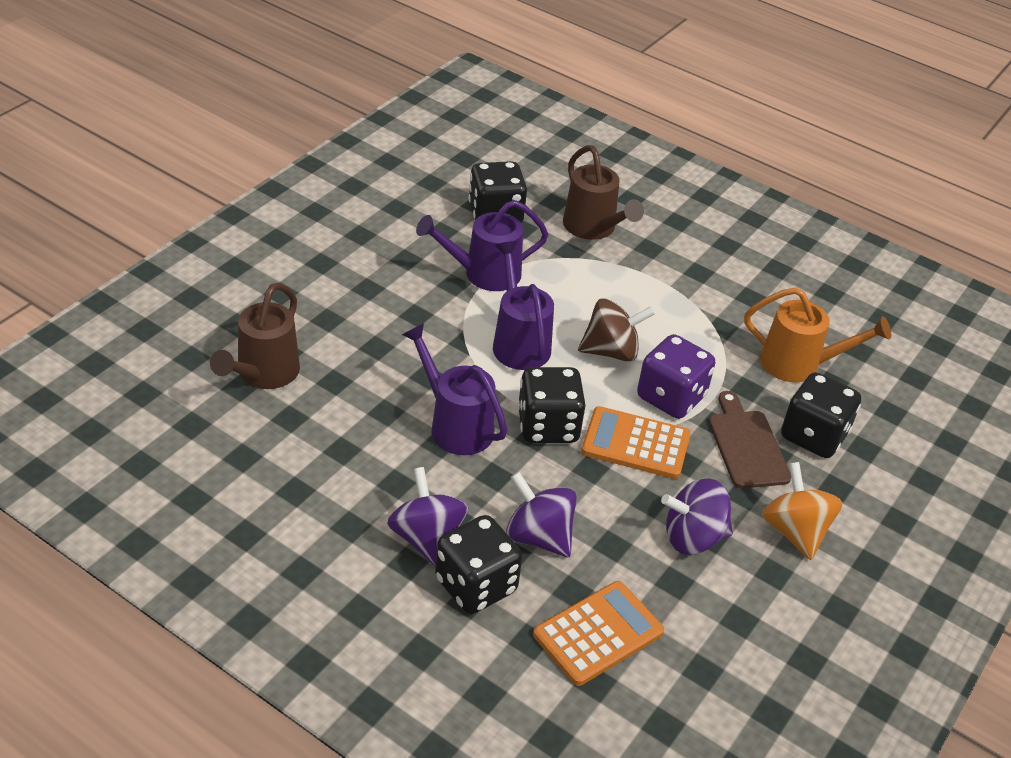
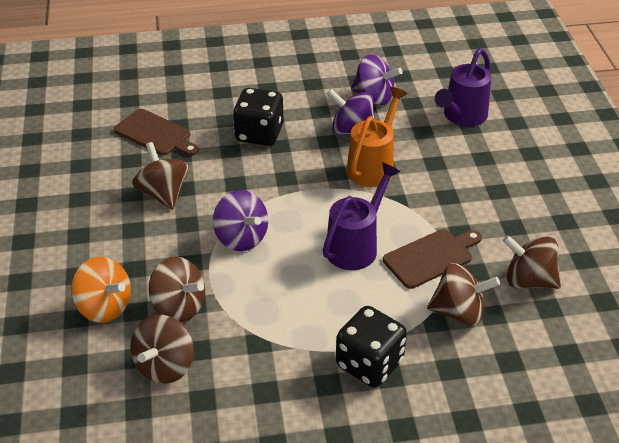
black dice: 4 -> 2
brown cutting board: 1 -> 2
brown spinning top: 1 -> 5
brown watering can: 2 -> 0
orange calculator: 2 -> 0
purple dice: 1 -> 0
purple watering can: 3 -> 2

